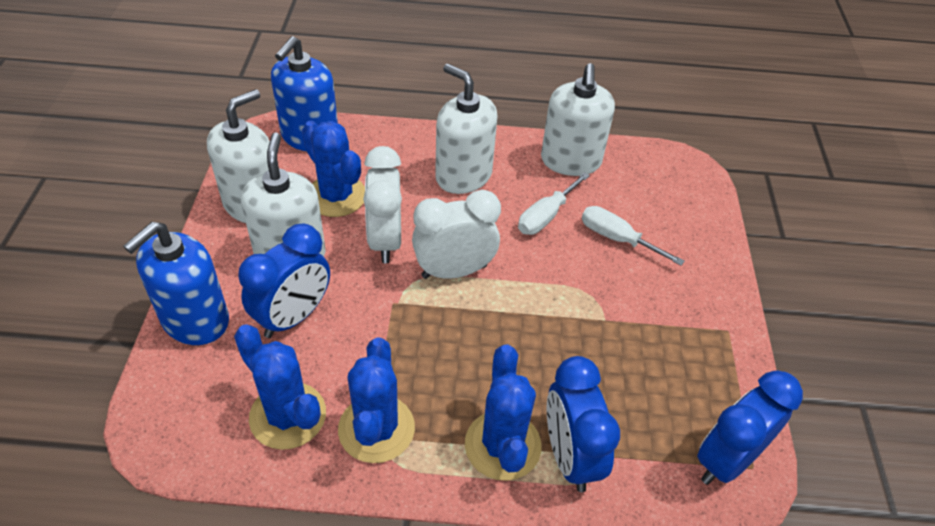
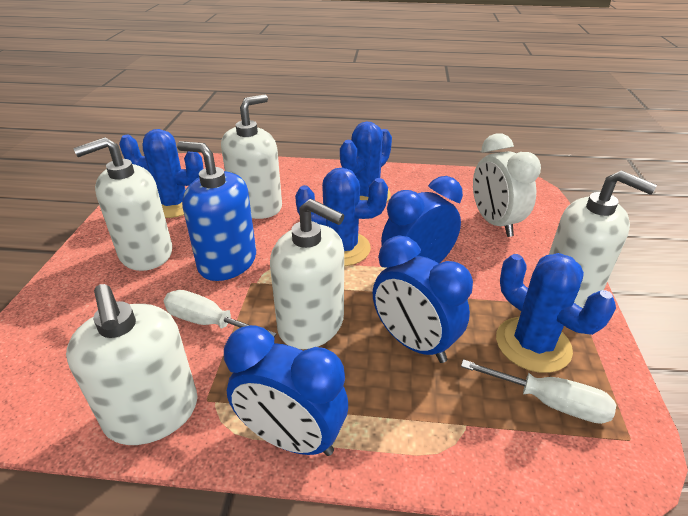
blue soap dispenser: 2 -> 1
white clock: 2 -> 1
white soap dispenser: 4 -> 5

